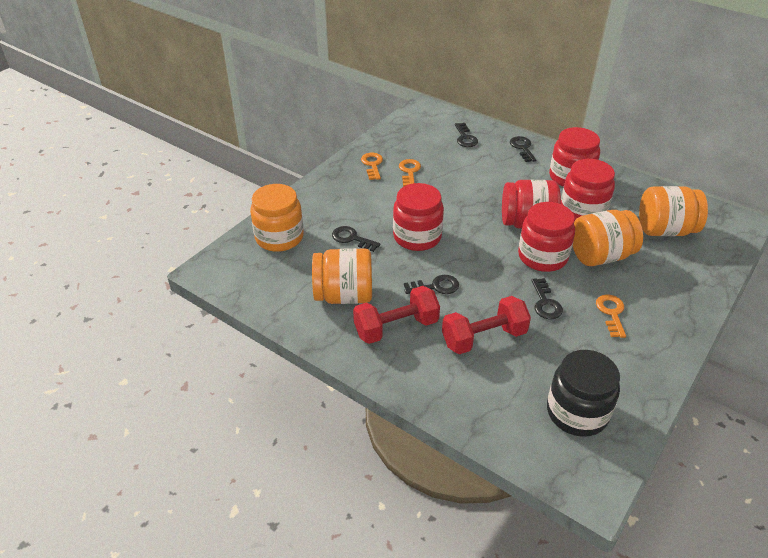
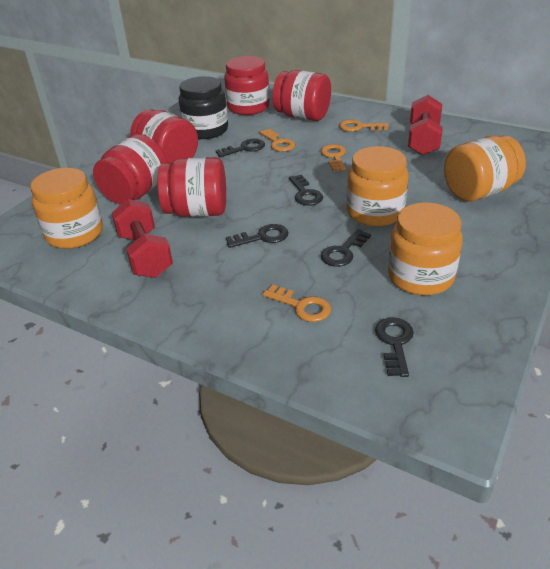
orange key: 3 -> 4

